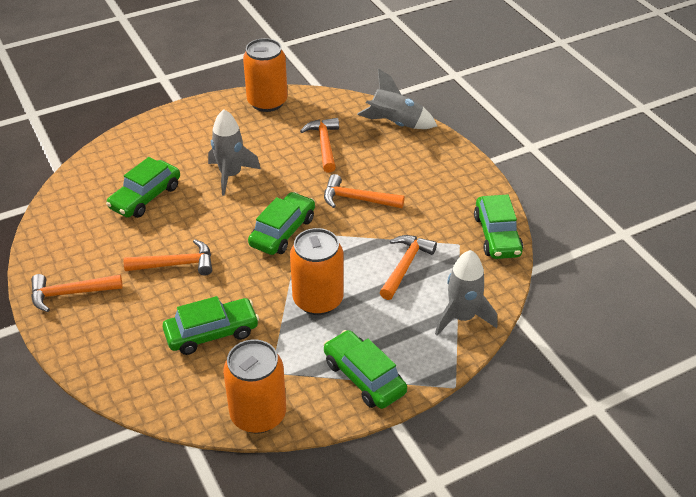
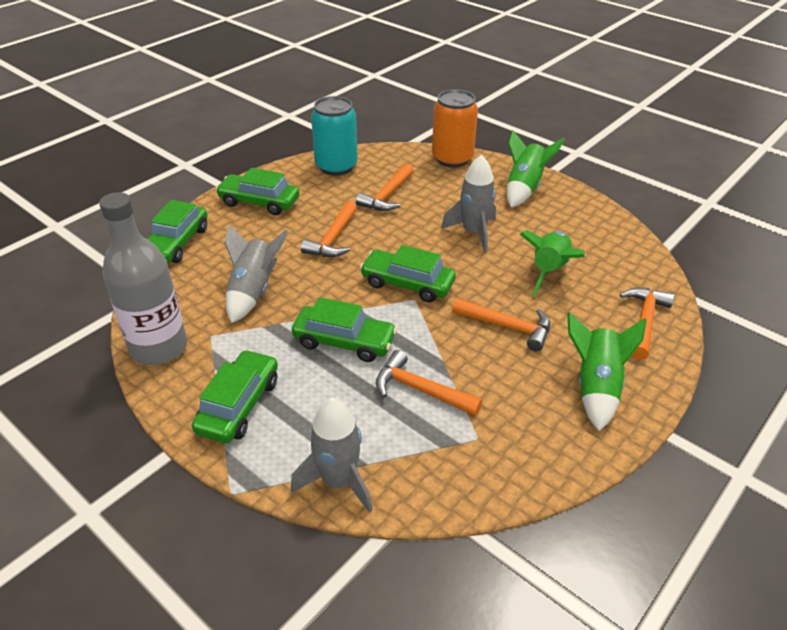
green rocket: 0 -> 3
grey bottle: 0 -> 1
orange can: 3 -> 1
turquoise can: 0 -> 1

